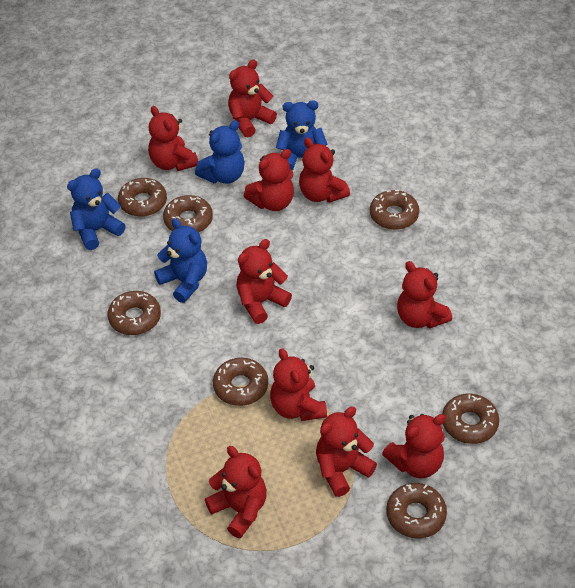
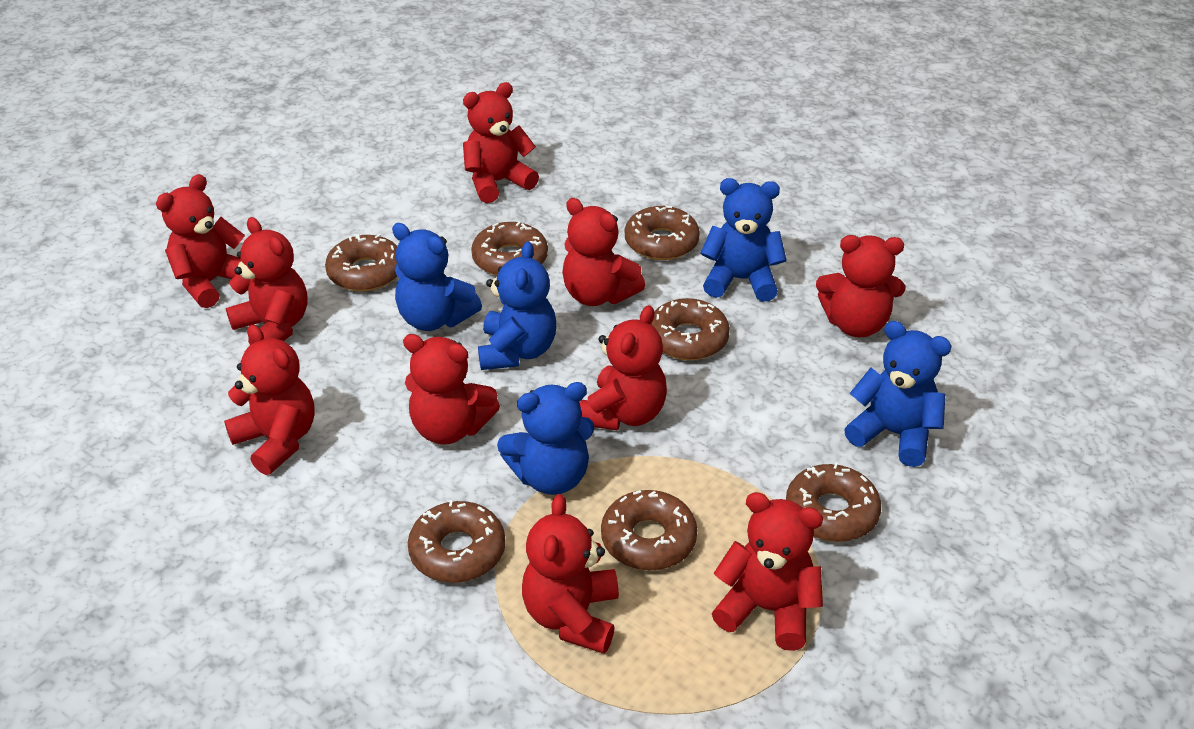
blue teddy bear: 4 -> 5

